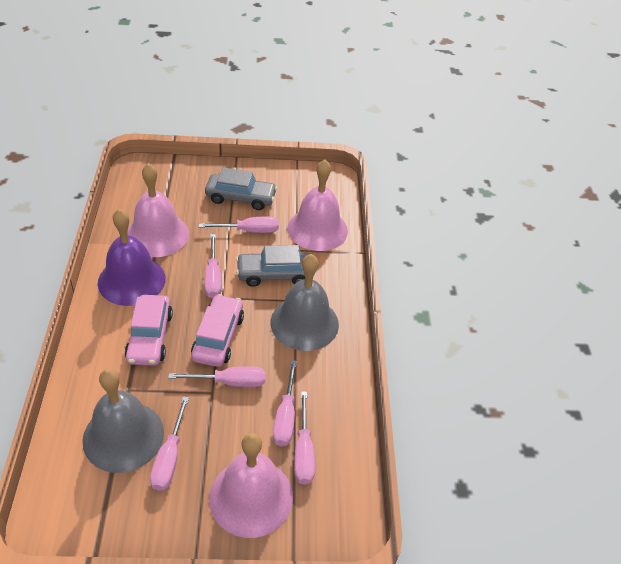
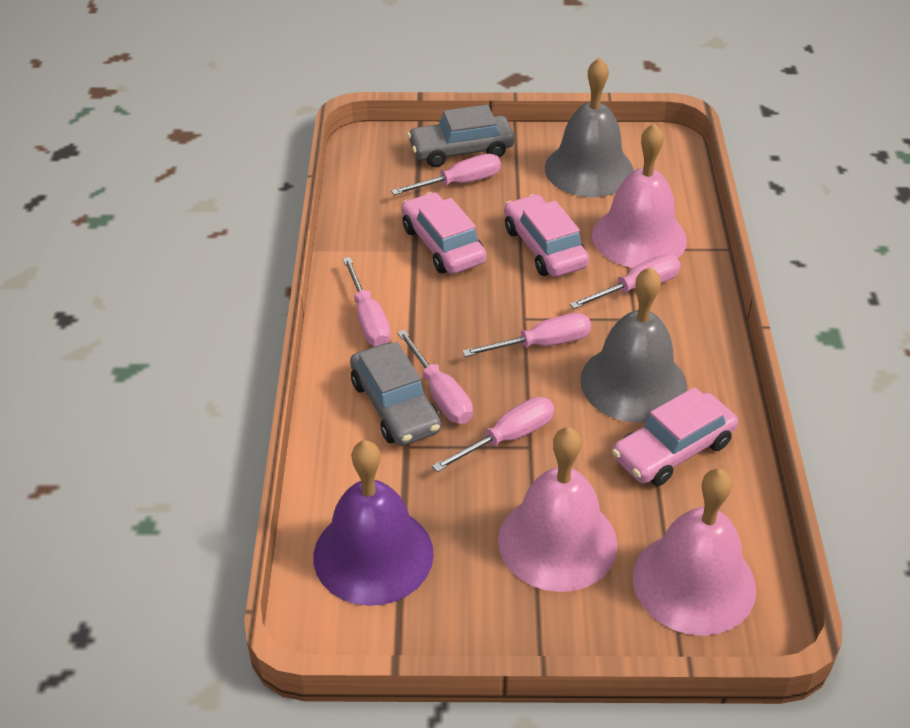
pink car: 2 -> 3

